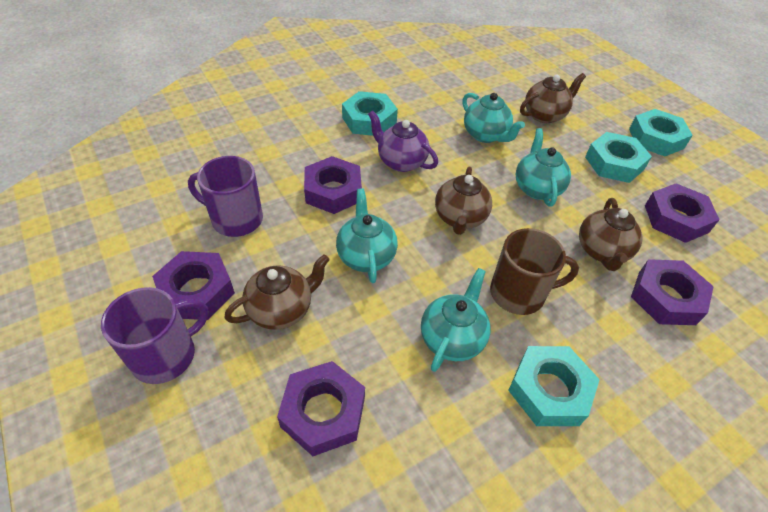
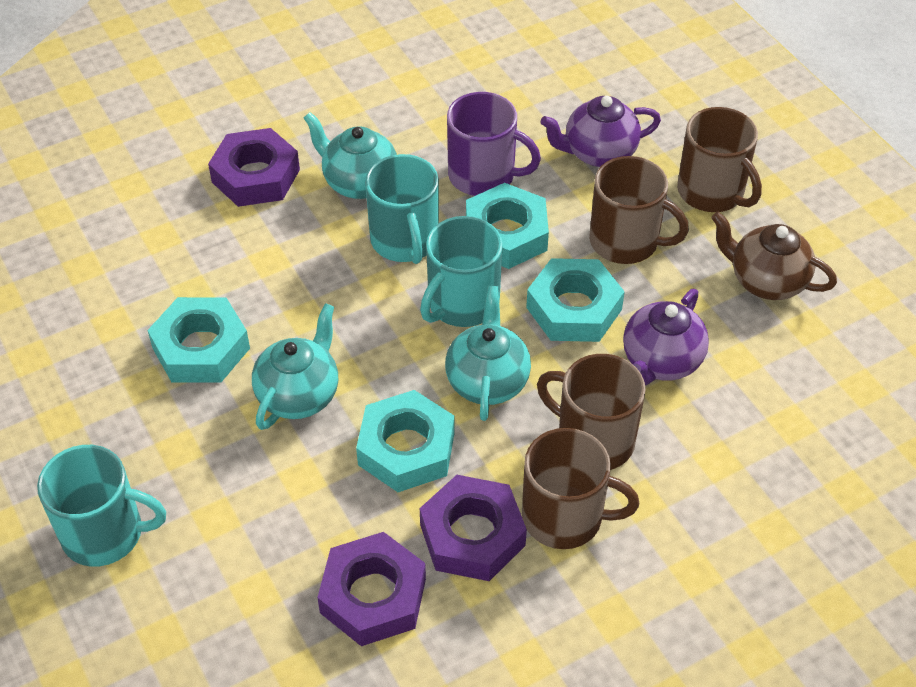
brown mug: 1 -> 4
brown teapot: 4 -> 1
purple mug: 2 -> 1
purple nut: 5 -> 3
purple teapot: 1 -> 2
turquoise mug: 0 -> 3
turquoise teapot: 4 -> 3

